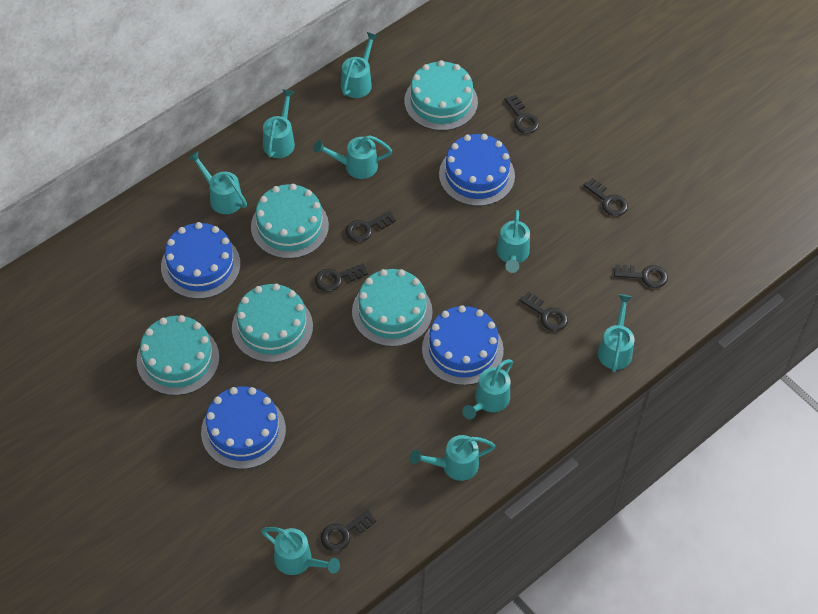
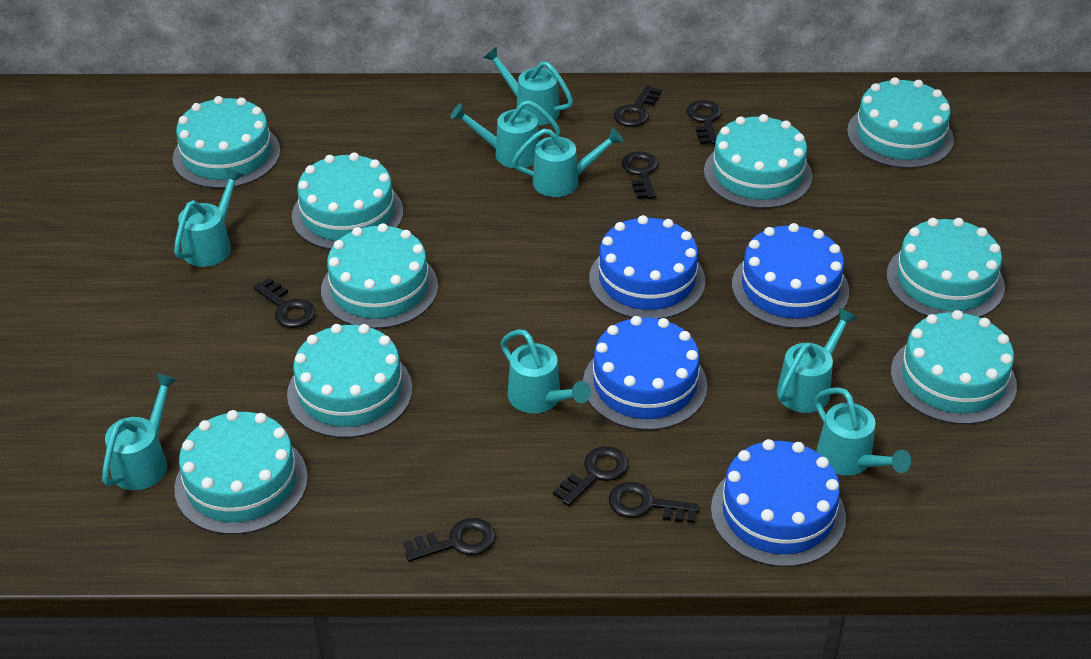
turquoise cake: 5 -> 9
turquoise watering can: 9 -> 8

